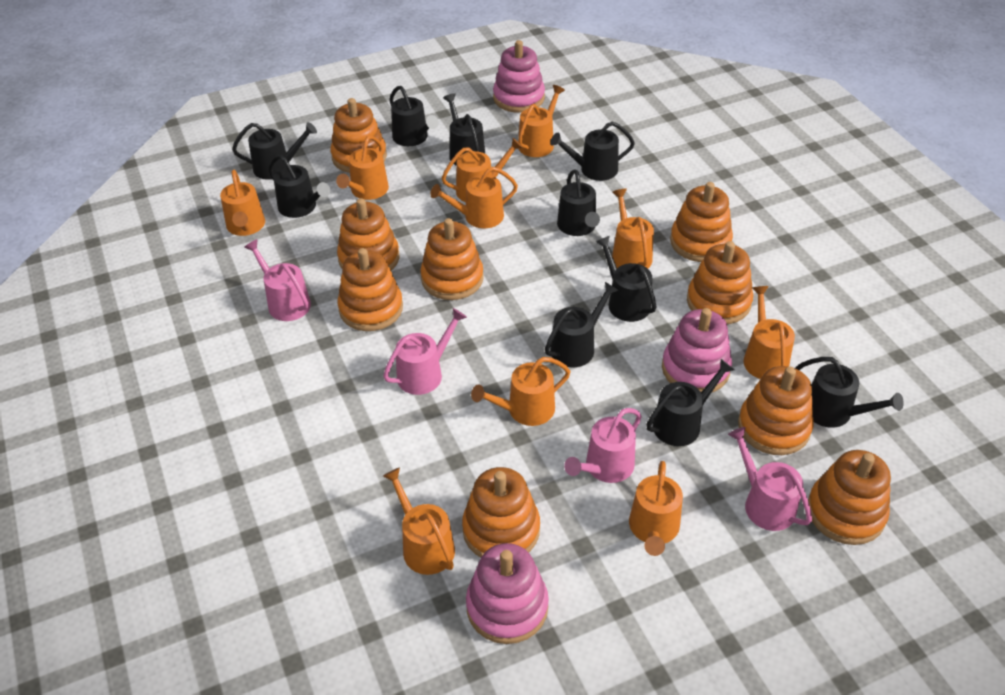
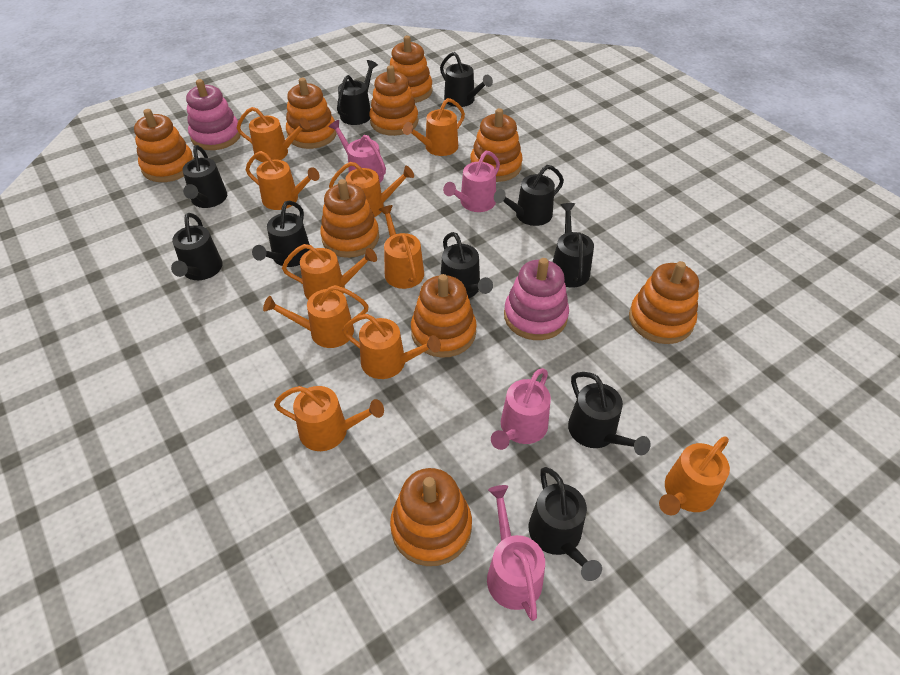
pink stacking toy: 3 -> 2

